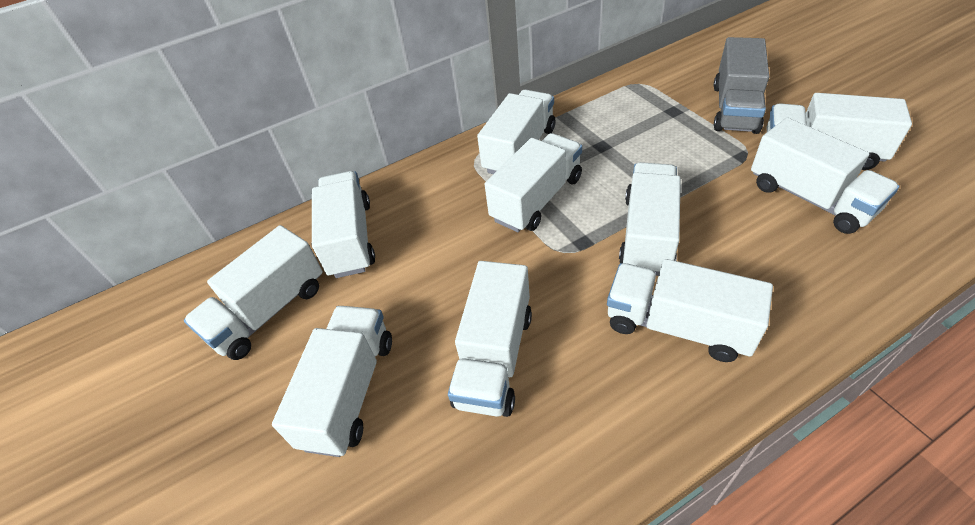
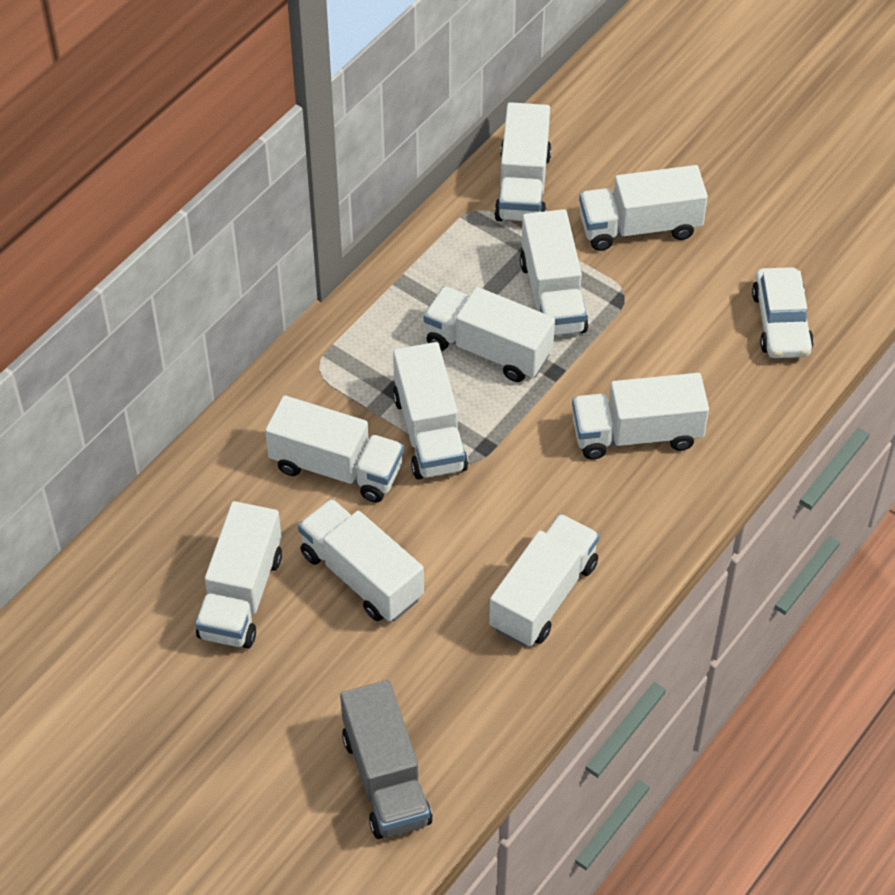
white car: 0 -> 1

